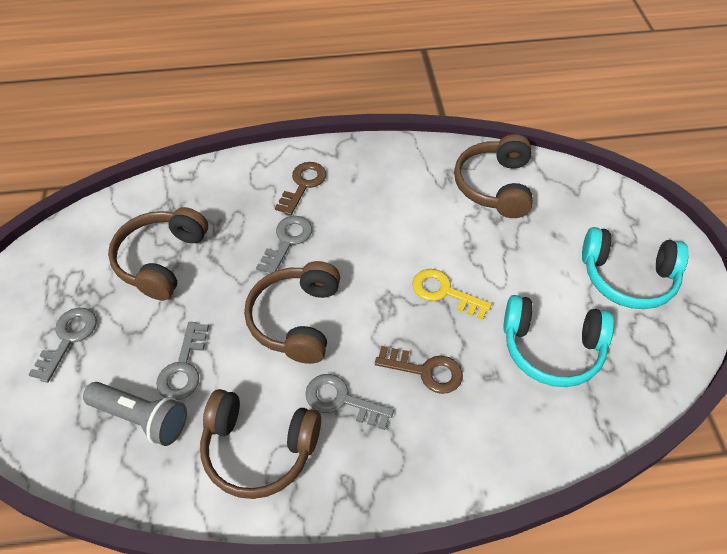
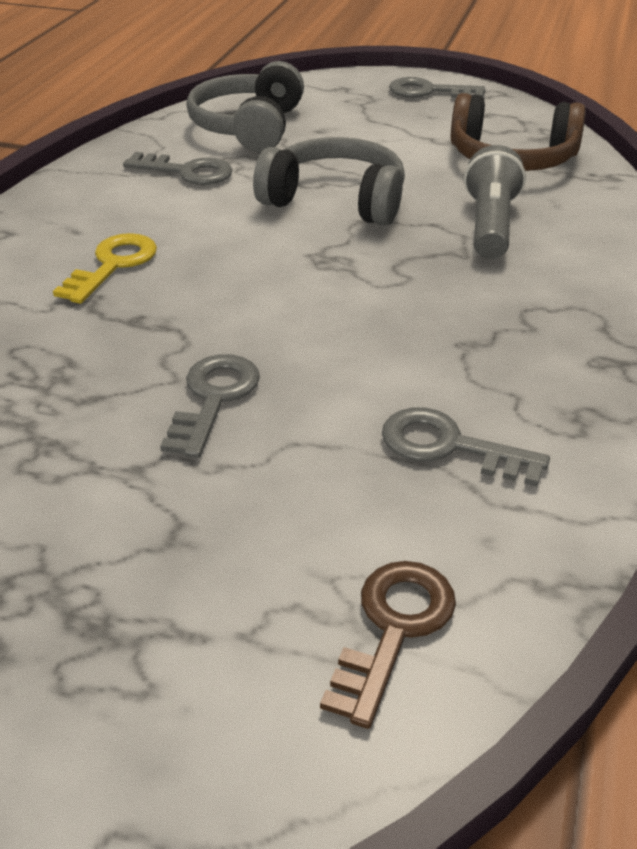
brown headphones: 4 -> 1
brown key: 2 -> 1
grey headphones: 0 -> 2
turquoise headphones: 2 -> 0

